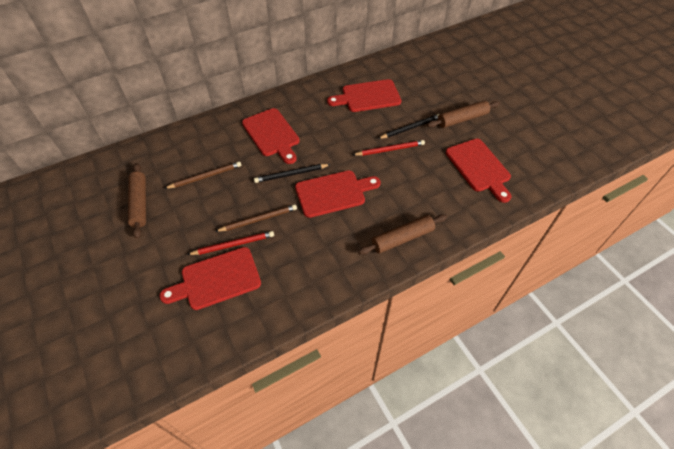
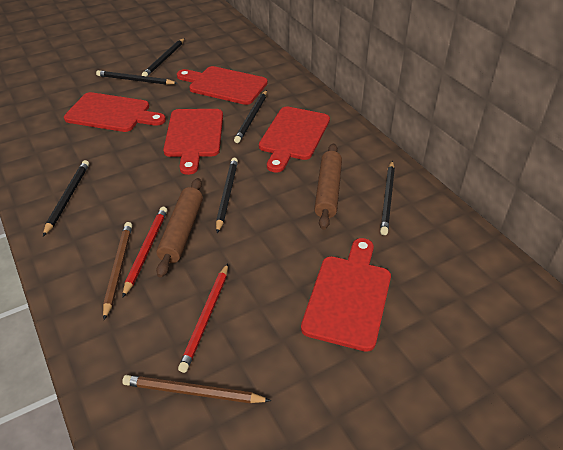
black pencil: 2 -> 6
brown rolling pin: 3 -> 2

